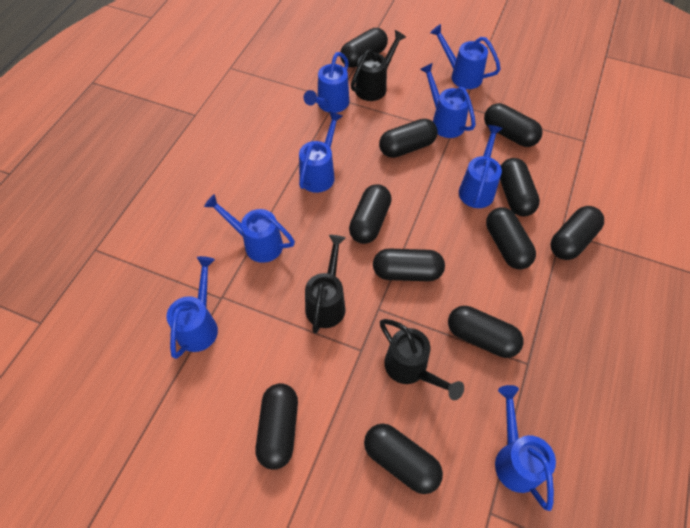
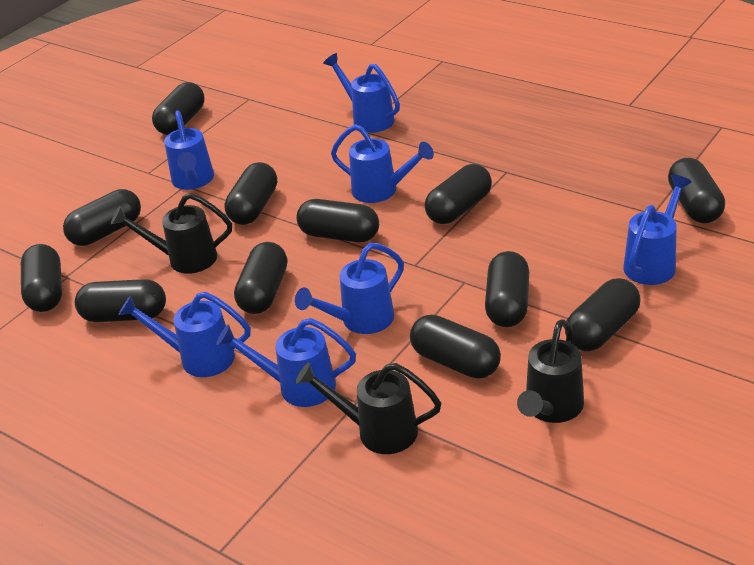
black capsule: 11 -> 12
blue watering can: 8 -> 7

